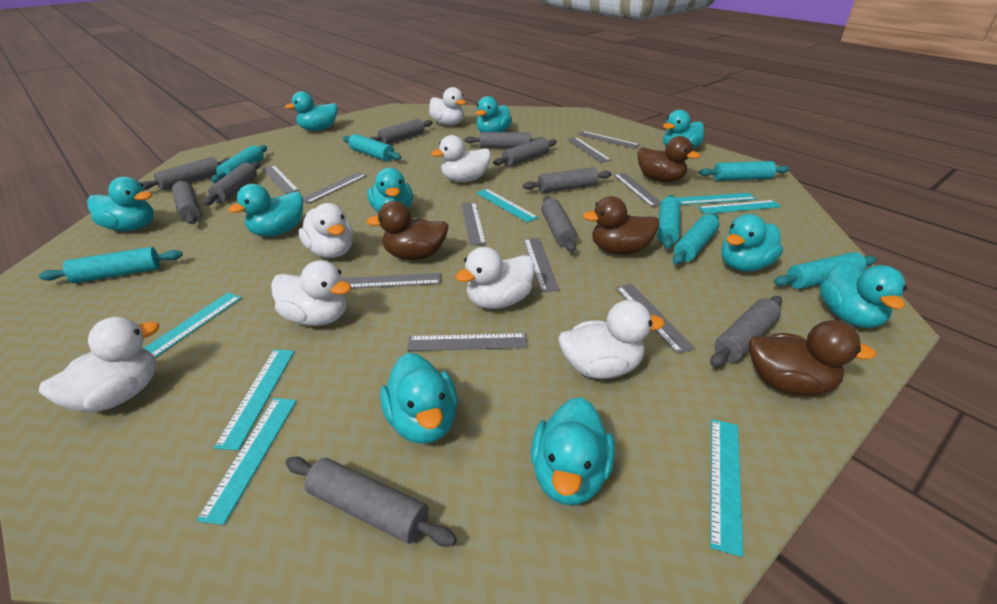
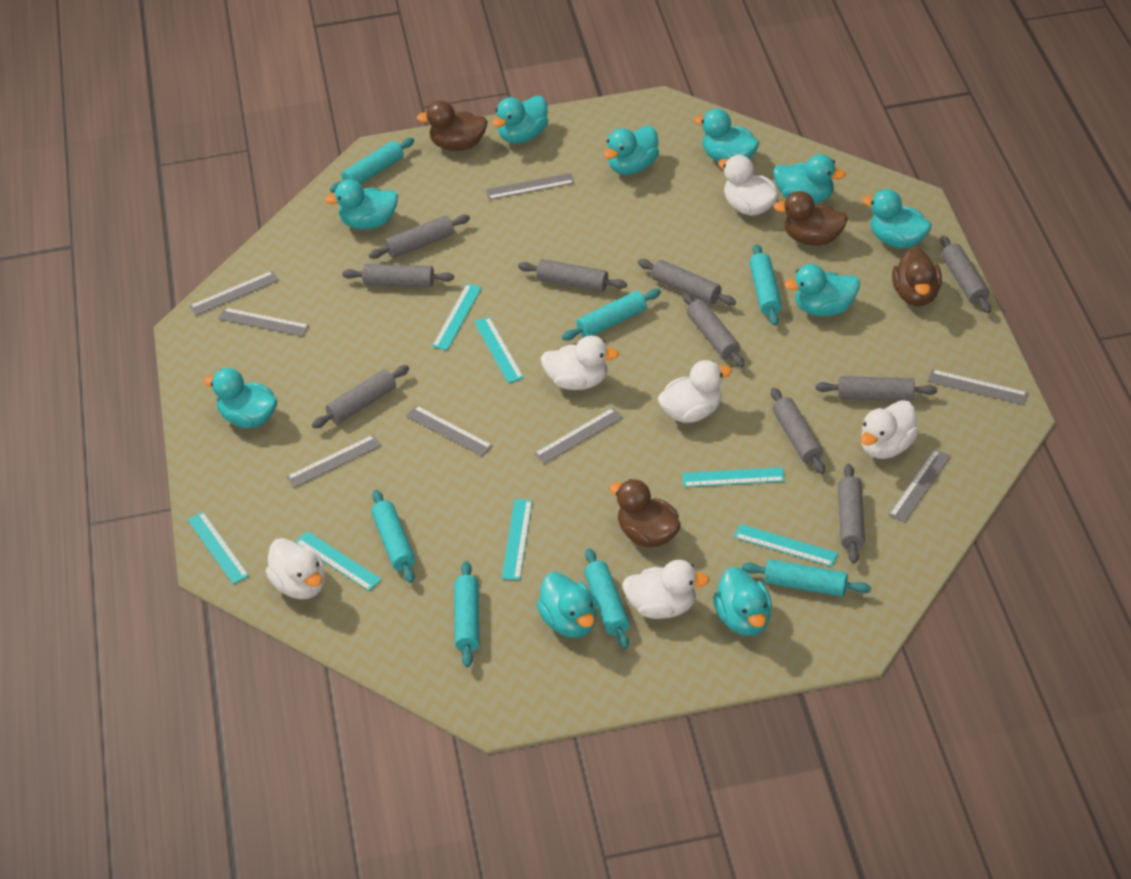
grey ruler: 10 -> 8
white duck: 7 -> 6

